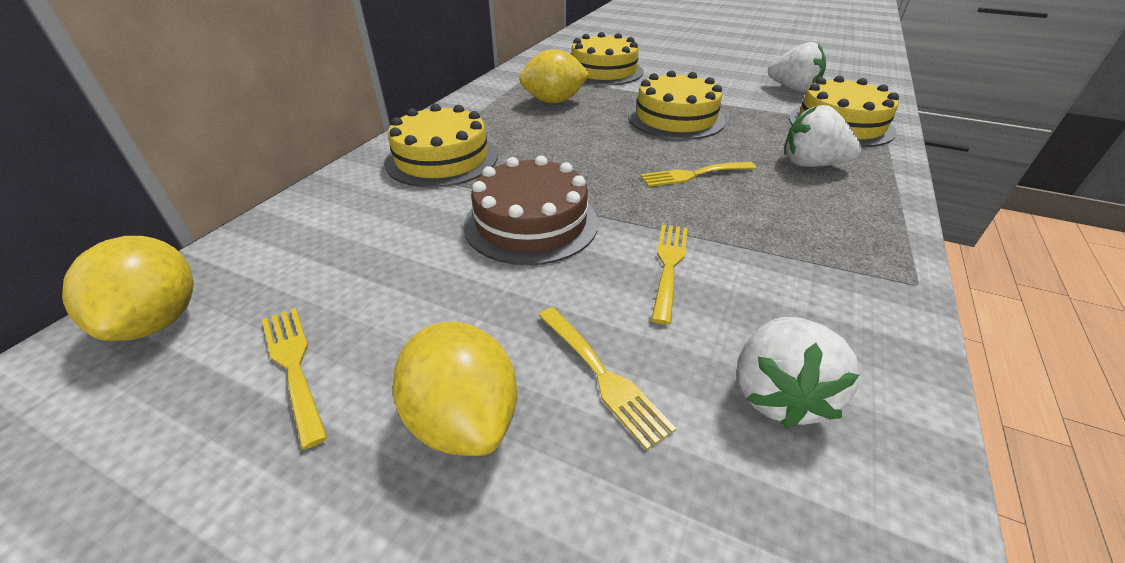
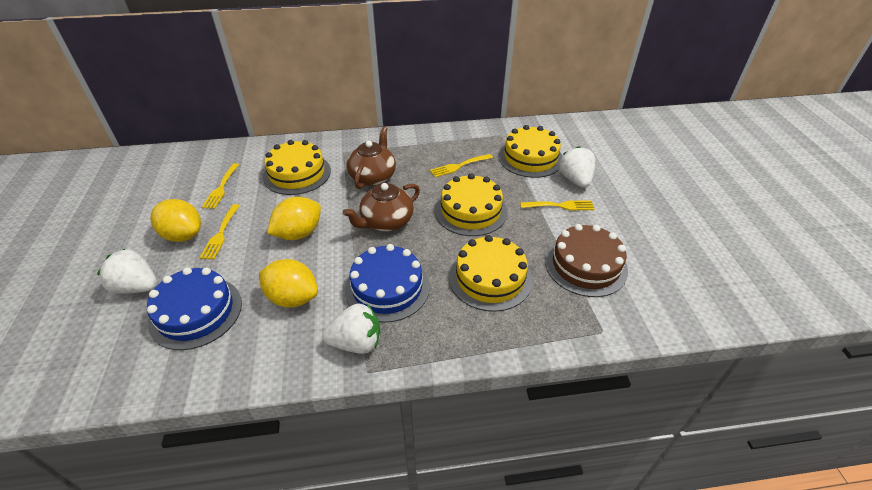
blue cake: 0 -> 2
brown teapot: 0 -> 2

